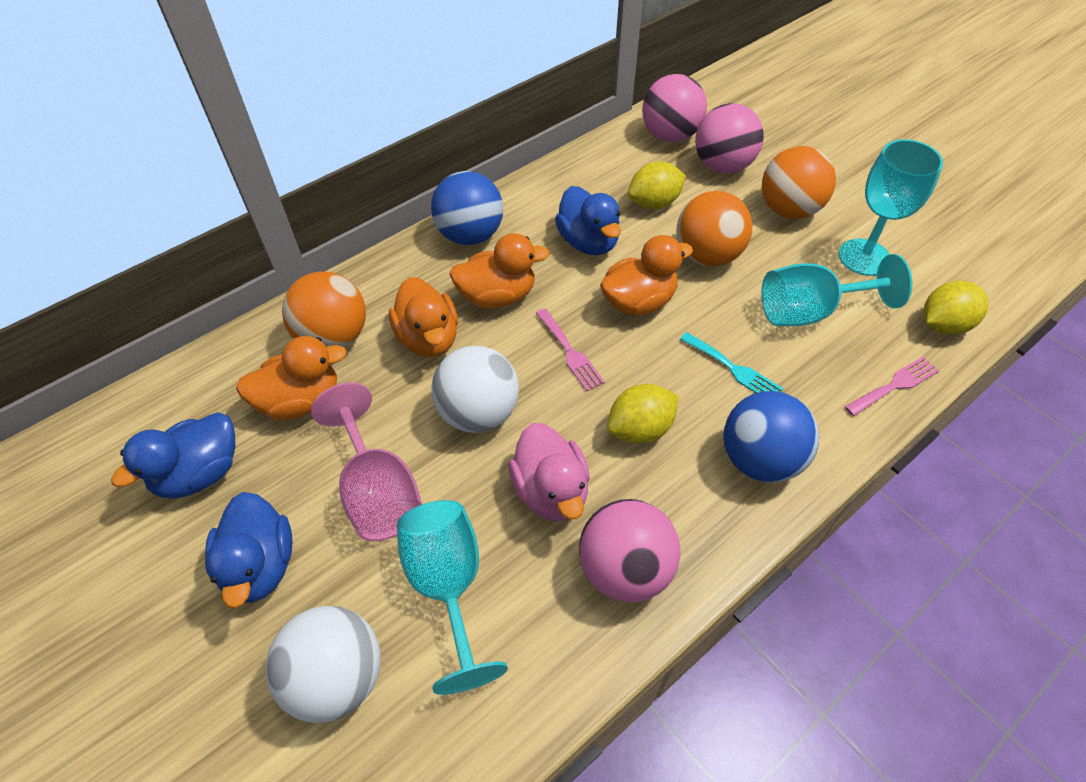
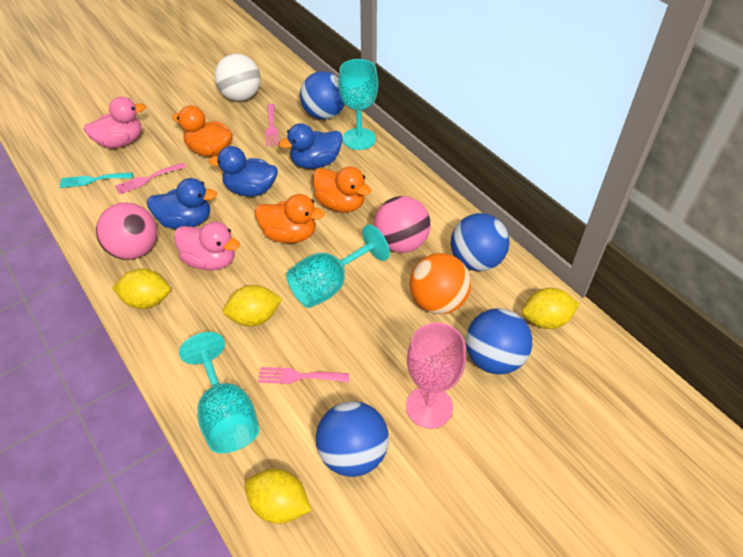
blue ball: 2 -> 4
orange ball: 3 -> 1
orange duck: 4 -> 3
pink ball: 3 -> 2
pink duck: 1 -> 2
pink fork: 2 -> 3
white ball: 2 -> 1
yellow lemon: 3 -> 4

